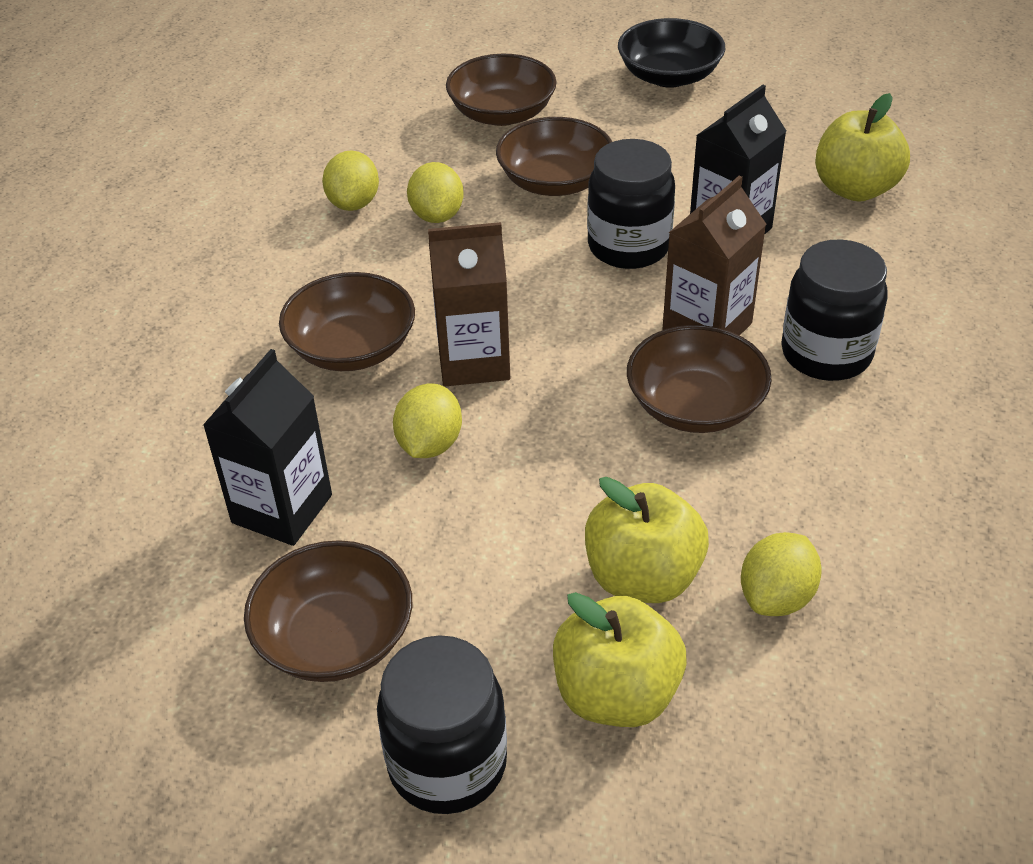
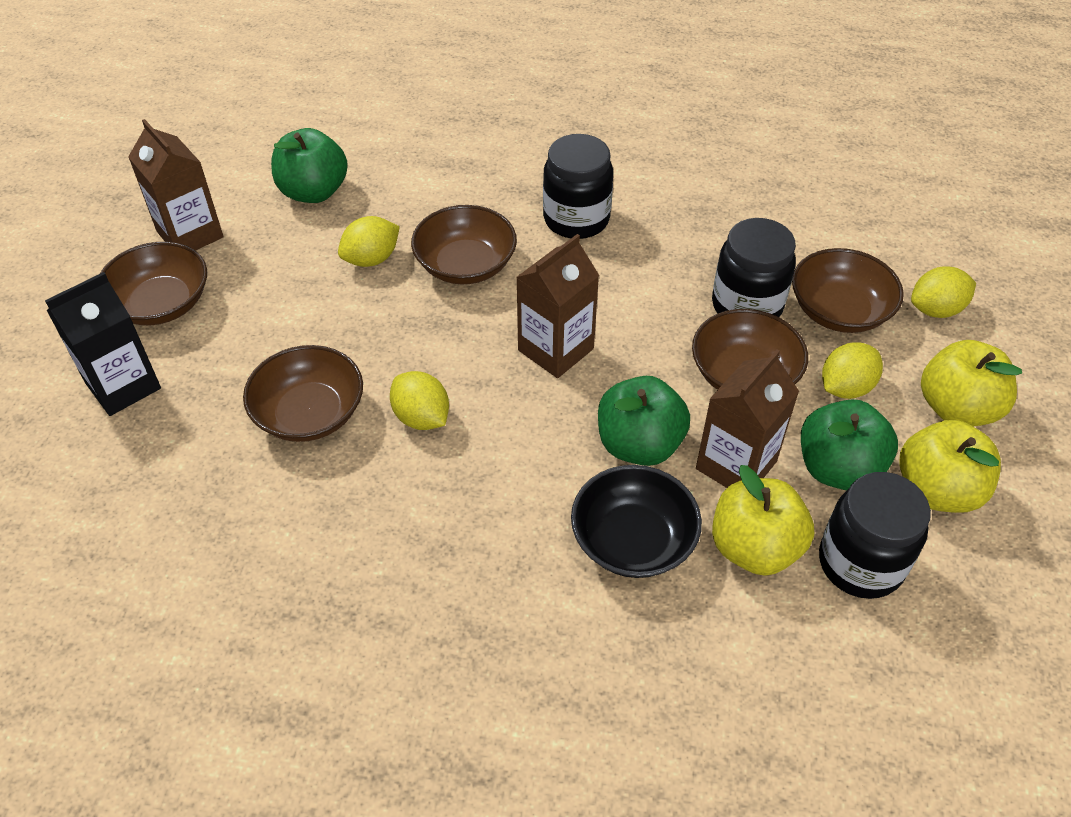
black carton: 2 -> 1
brown carton: 2 -> 3
green apple: 0 -> 3

